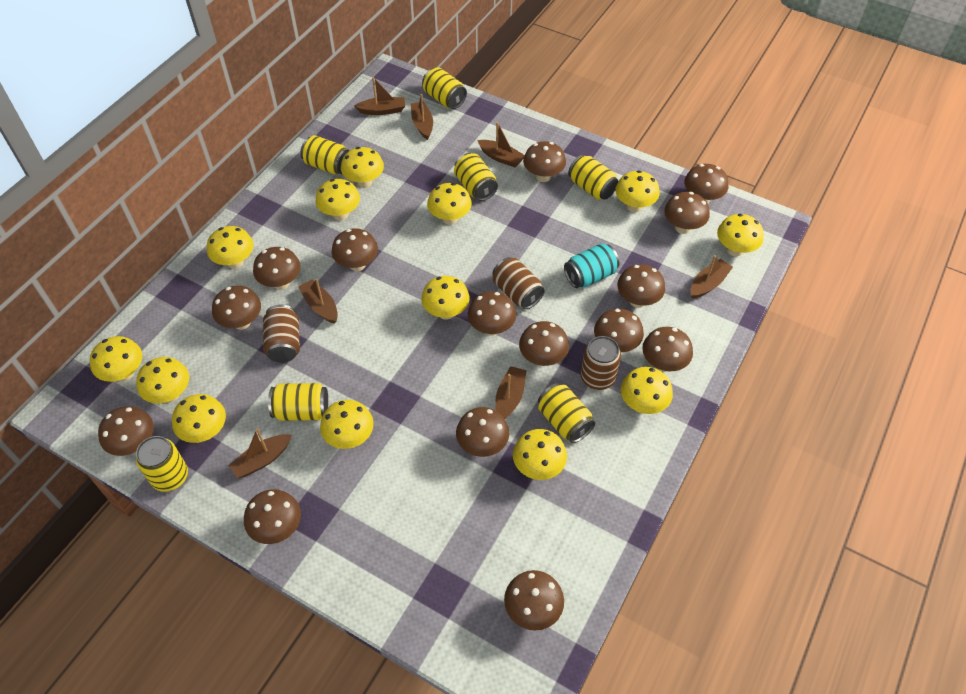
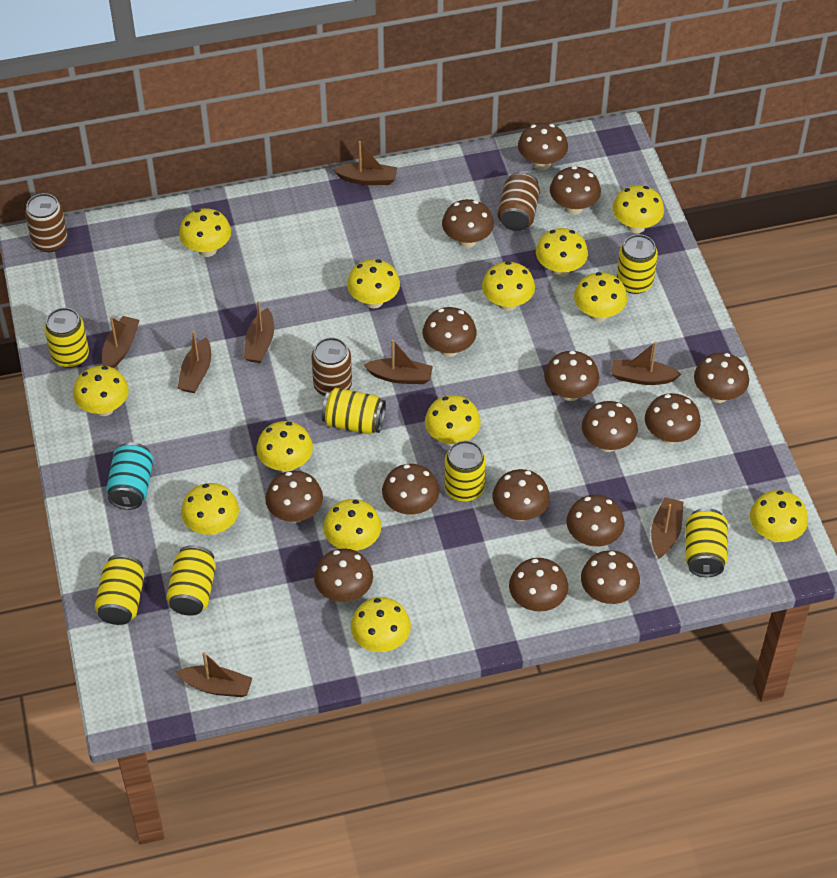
brown boat: 7 -> 8

